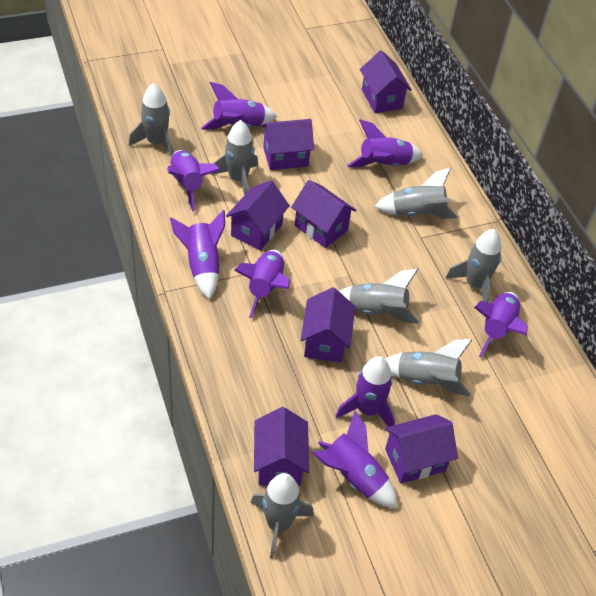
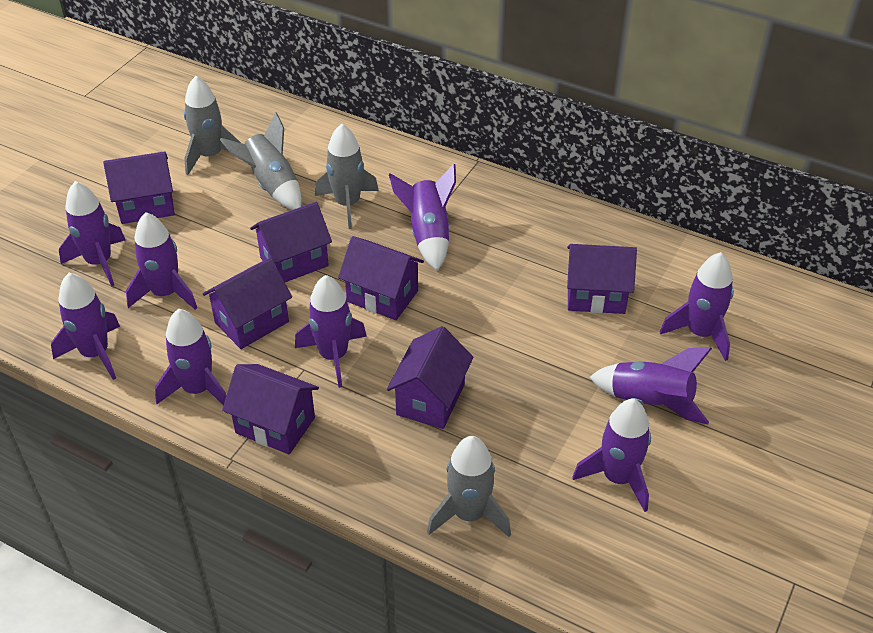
grey rocket: 7 -> 4
purple rocket: 8 -> 9

